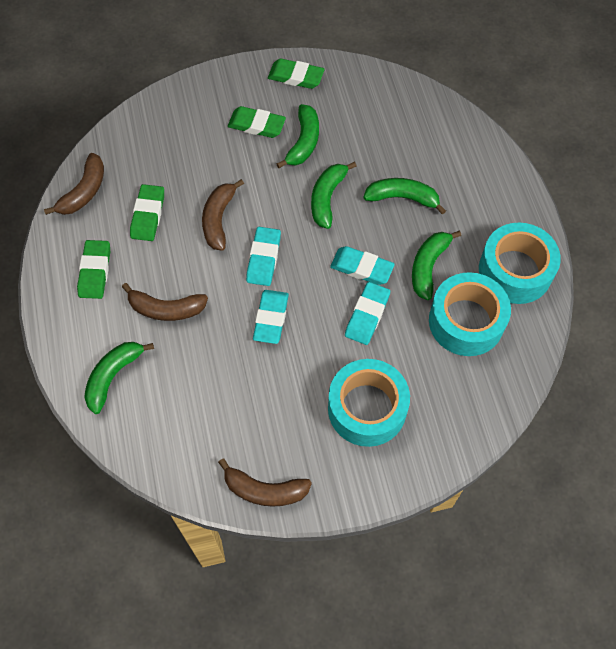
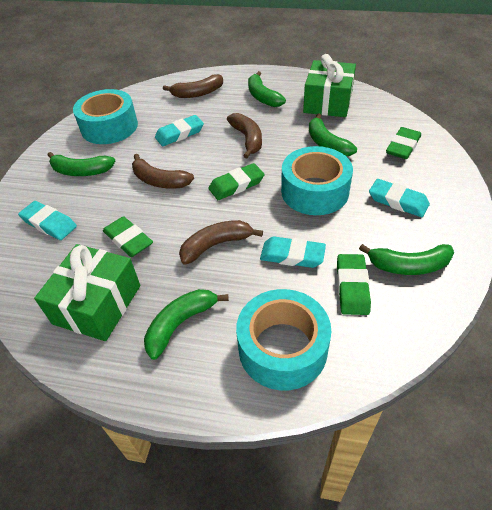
green gift: 0 -> 2

